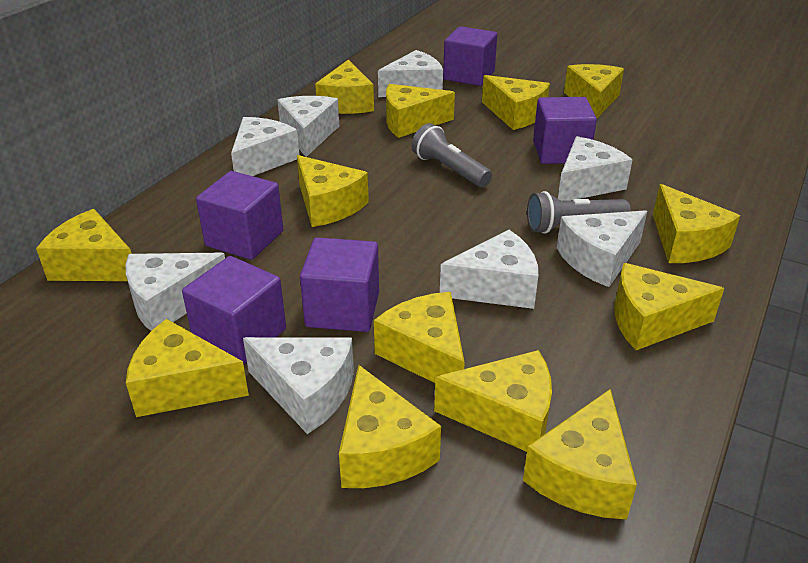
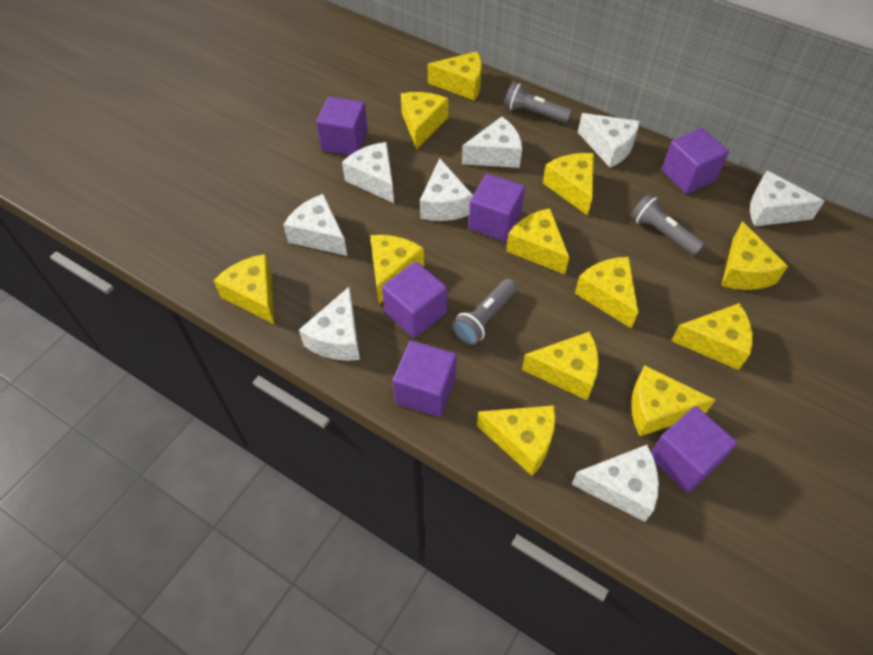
grey flashlight: 2 -> 3
purple cube: 5 -> 6
yellow cheese: 13 -> 12

